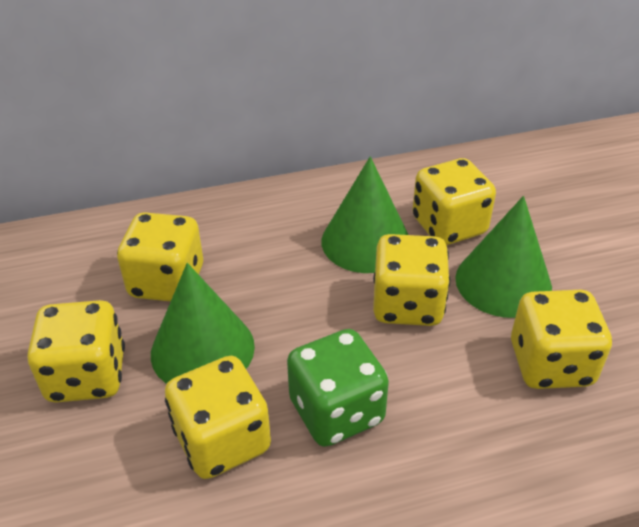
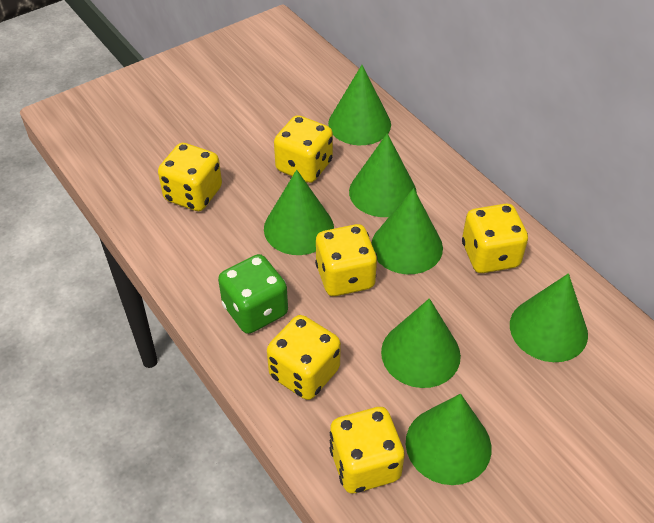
green cone: 3 -> 7

